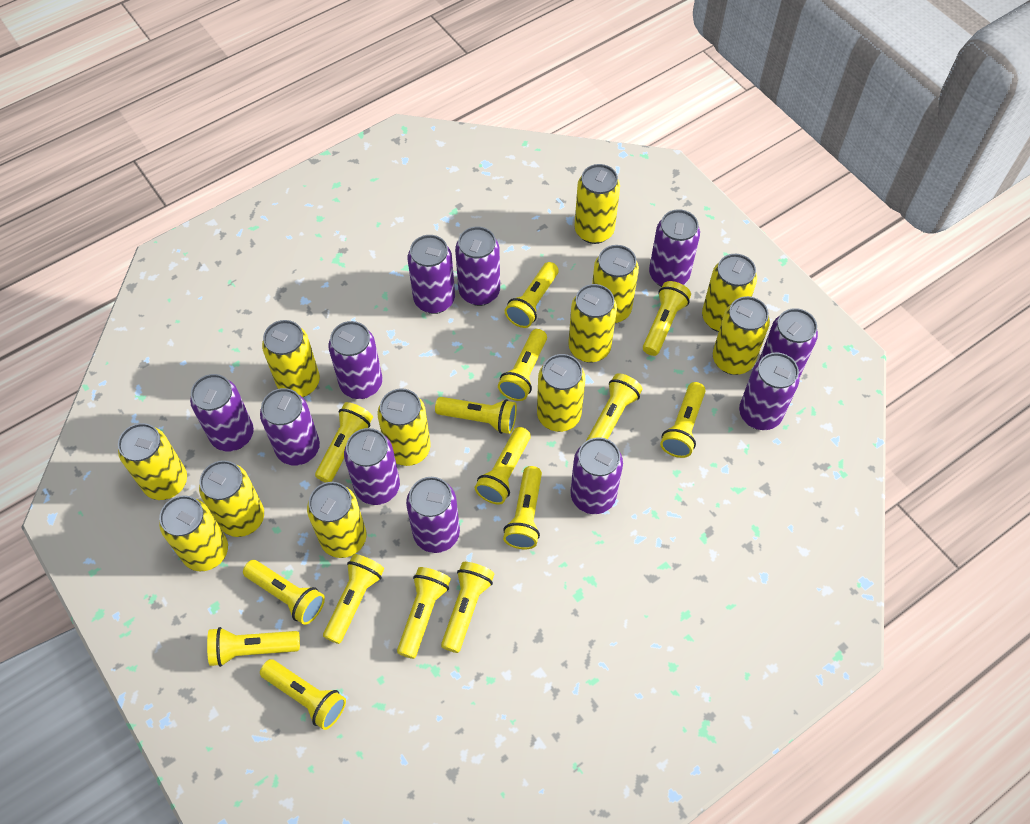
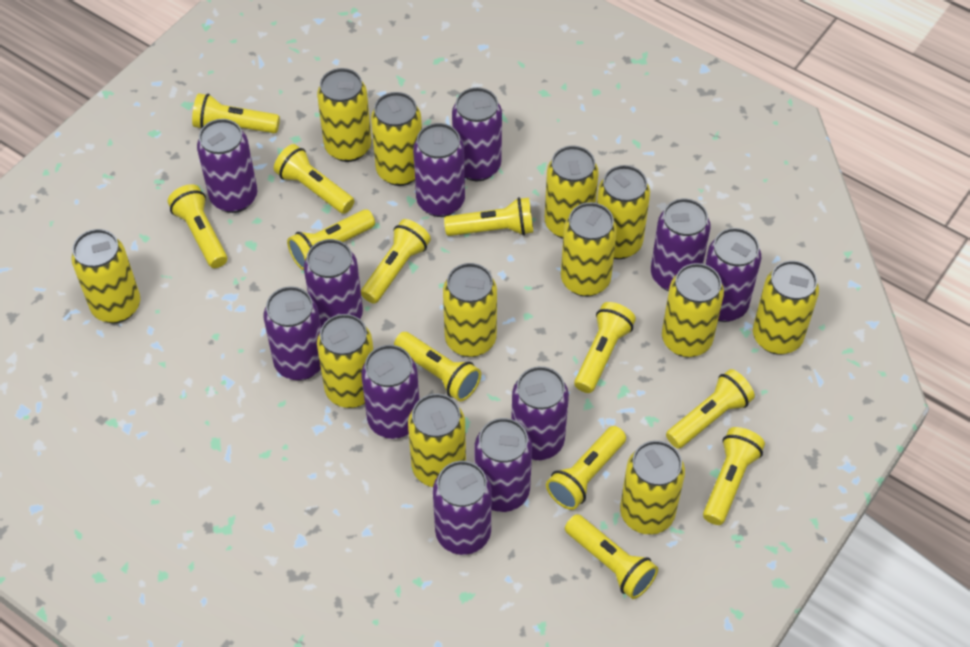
yellow flashlight: 15 -> 12

